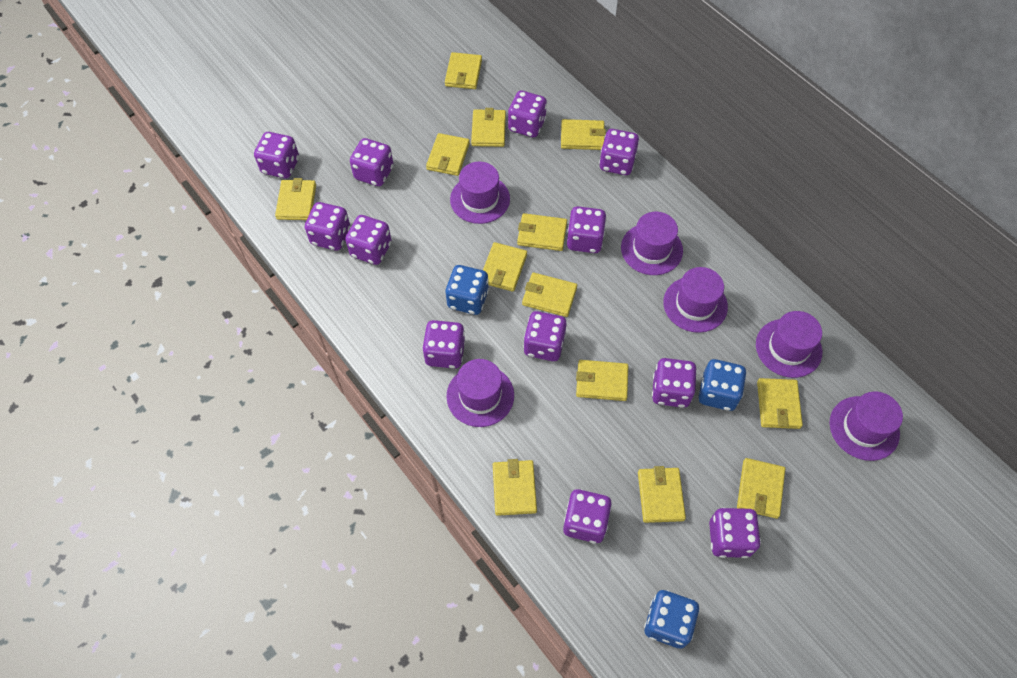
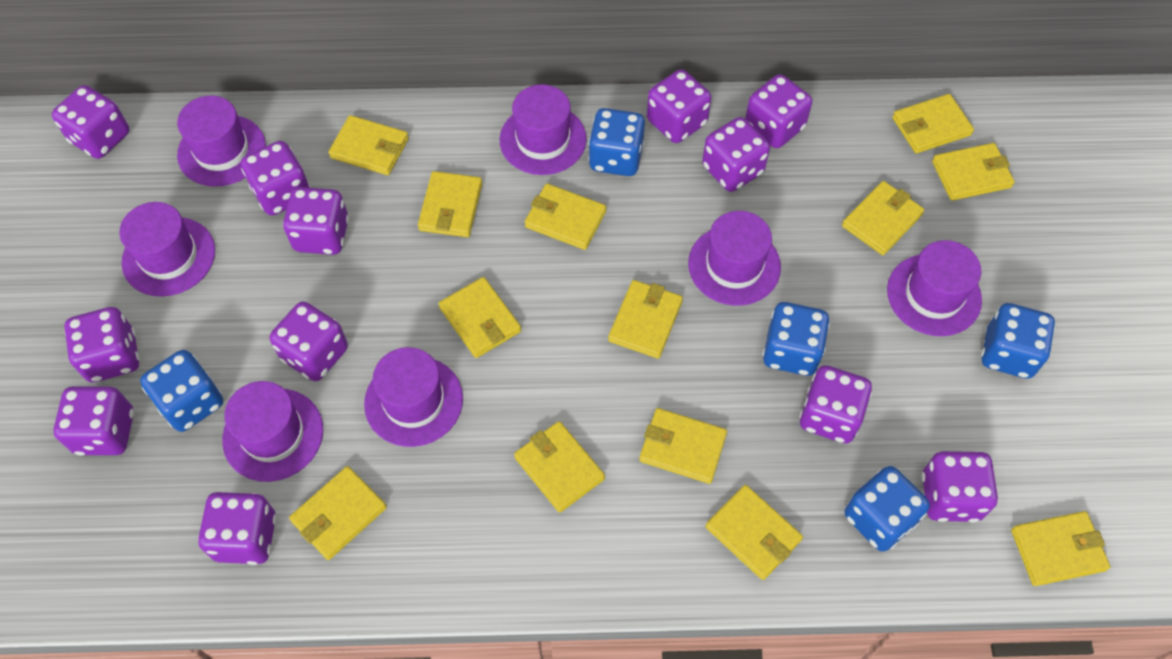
blue dice: 3 -> 5
purple hat: 6 -> 7

